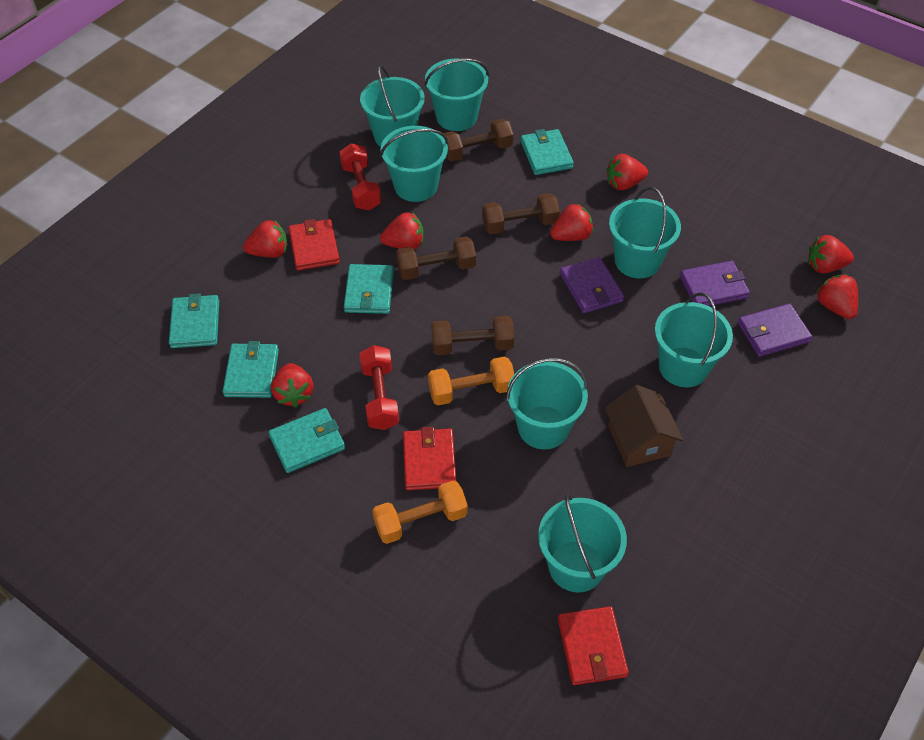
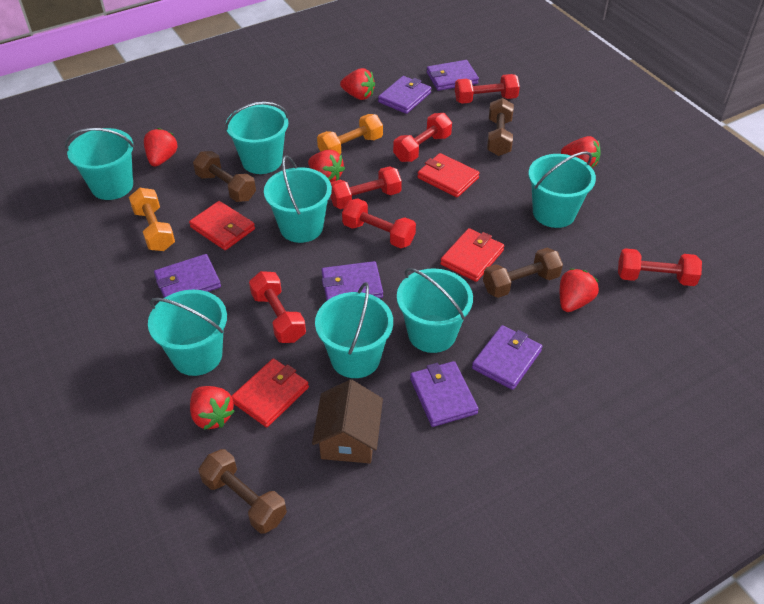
purple wallet: 3 -> 6
red dumbbell: 2 -> 6
red strawberry: 7 -> 6
red wallet: 3 -> 4
turquoise wallet: 5 -> 0

